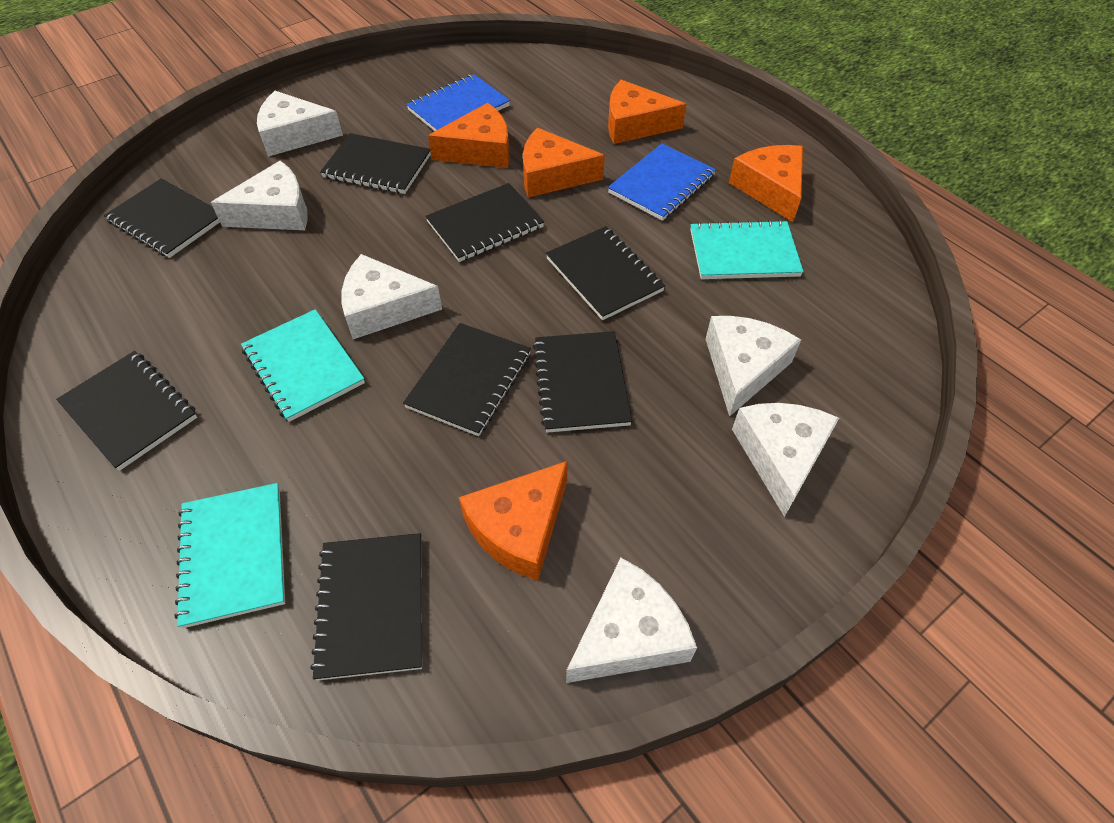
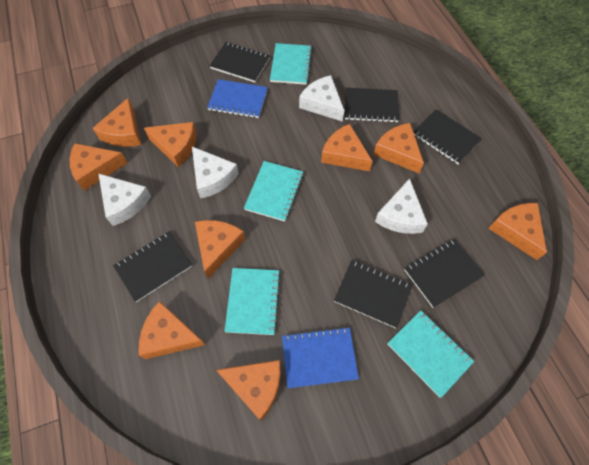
black notebook: 8 -> 6
orange cheese: 5 -> 9
turquoise notebook: 3 -> 4
white cheese: 6 -> 4

